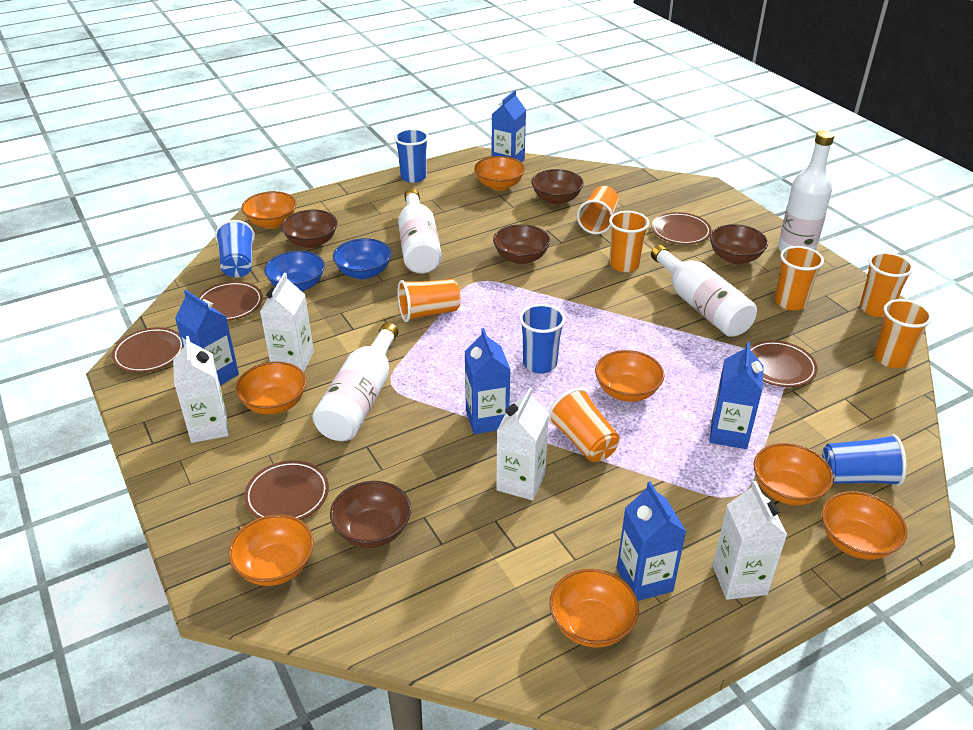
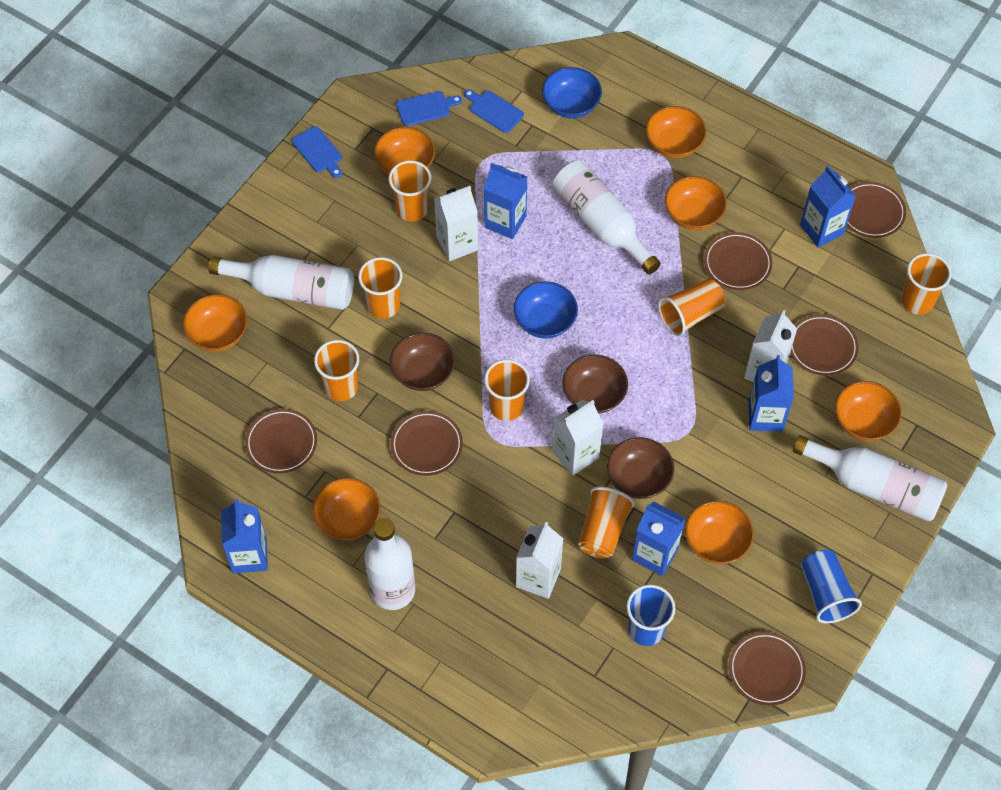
blue cup: 4 -> 2
blue cutting board: 0 -> 3
brown bowl: 5 -> 3
brown plate: 5 -> 6
orange bowl: 8 -> 7

